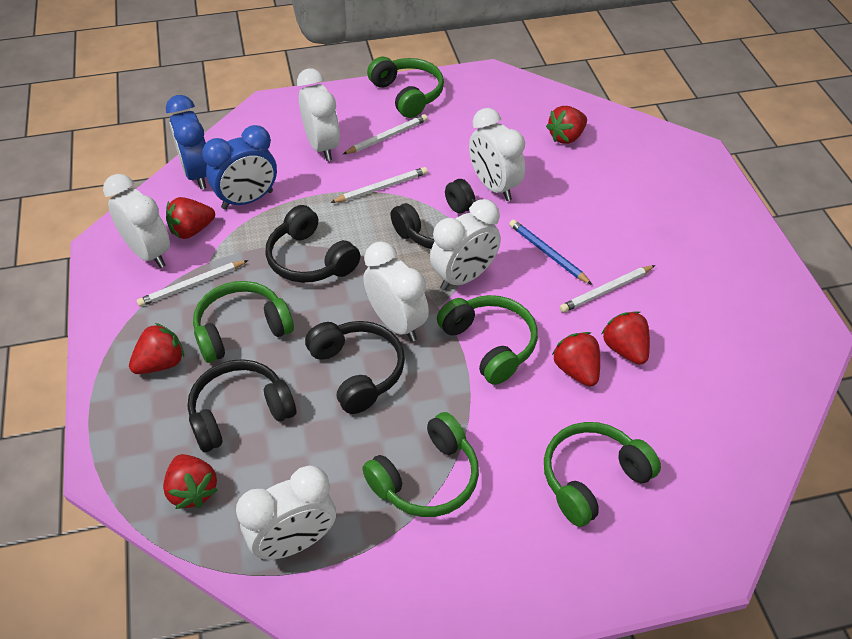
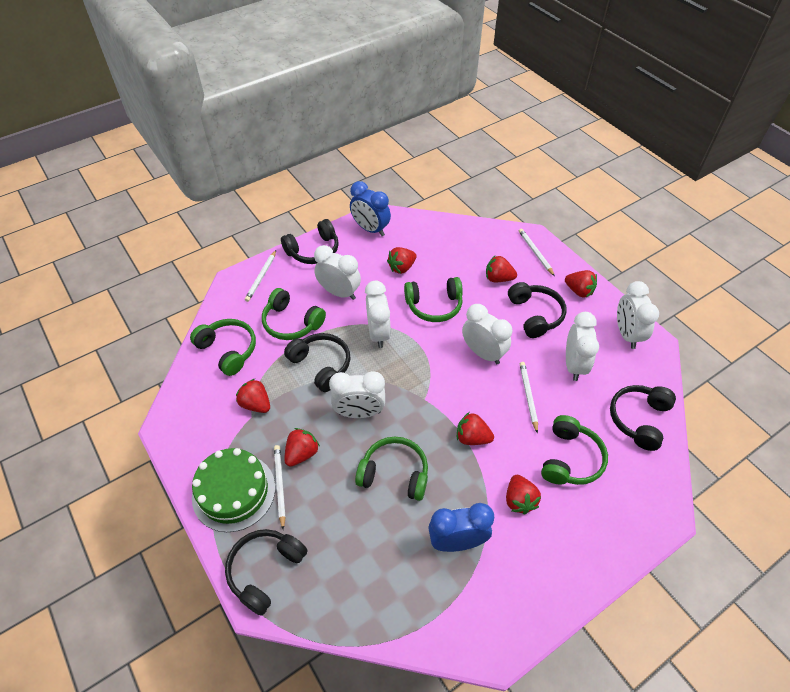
black headphones: 4 -> 5
blue pencil: 1 -> 0
green cake: 0 -> 1
red strawberry: 6 -> 7

